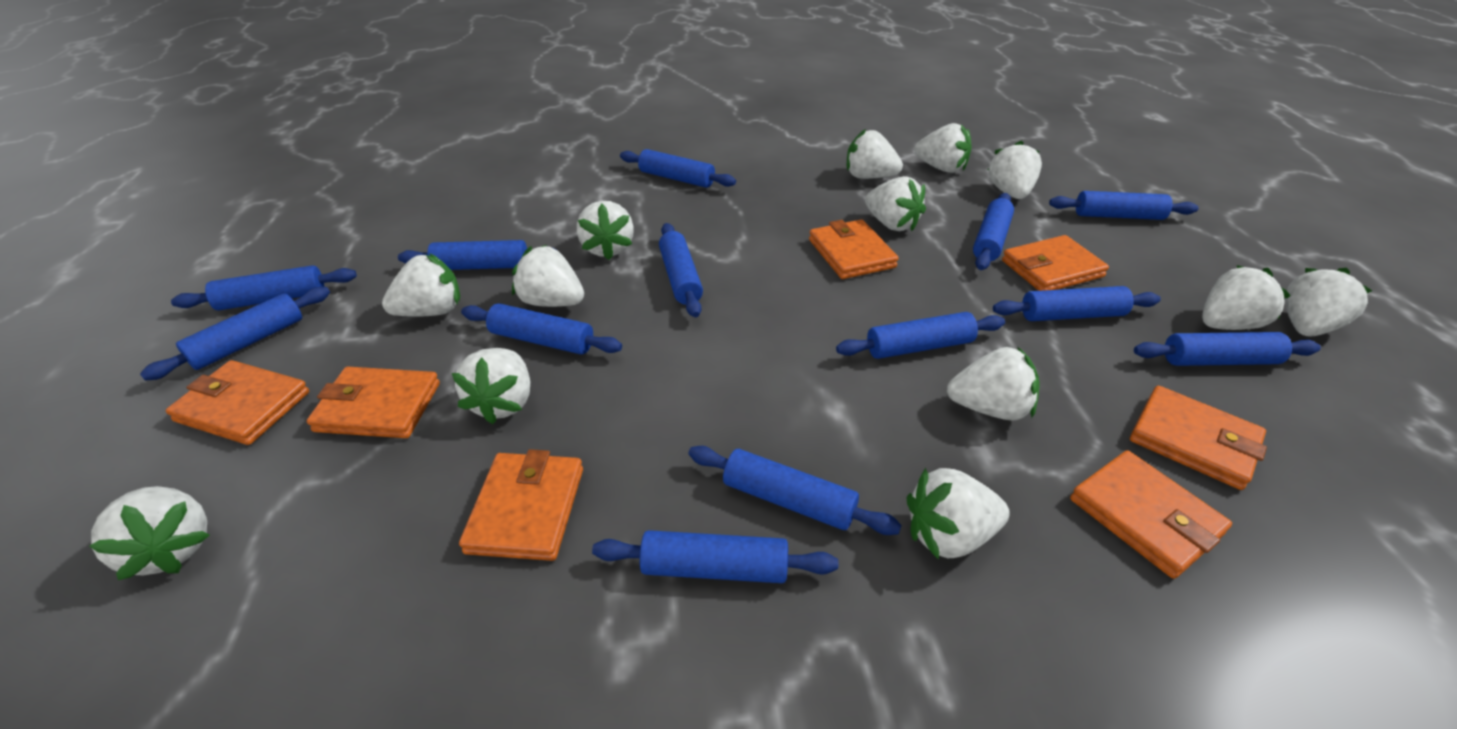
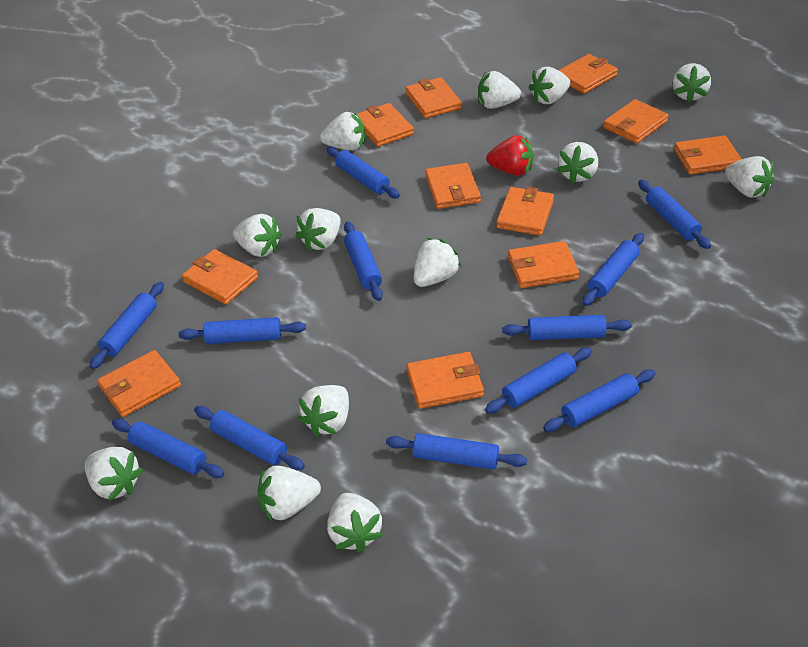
blue rolling pin: 13 -> 12
orange wallet: 7 -> 11
red strawberry: 0 -> 1

